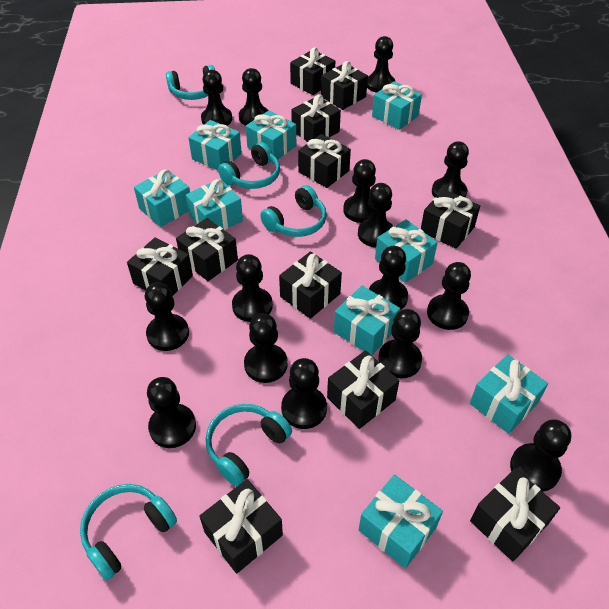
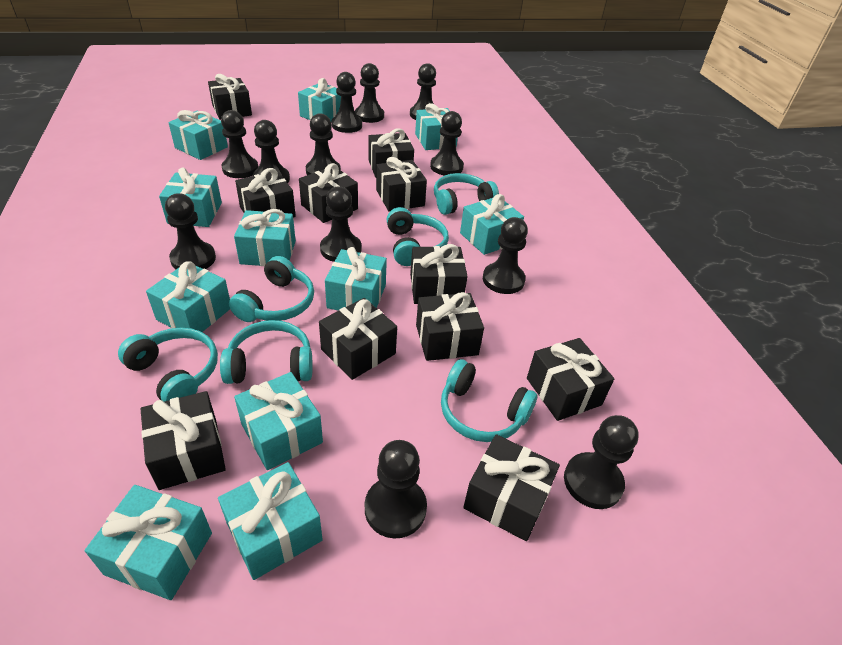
black pawn: 15 -> 12
turquoise gift: 9 -> 11
turquoise headphones: 5 -> 6

